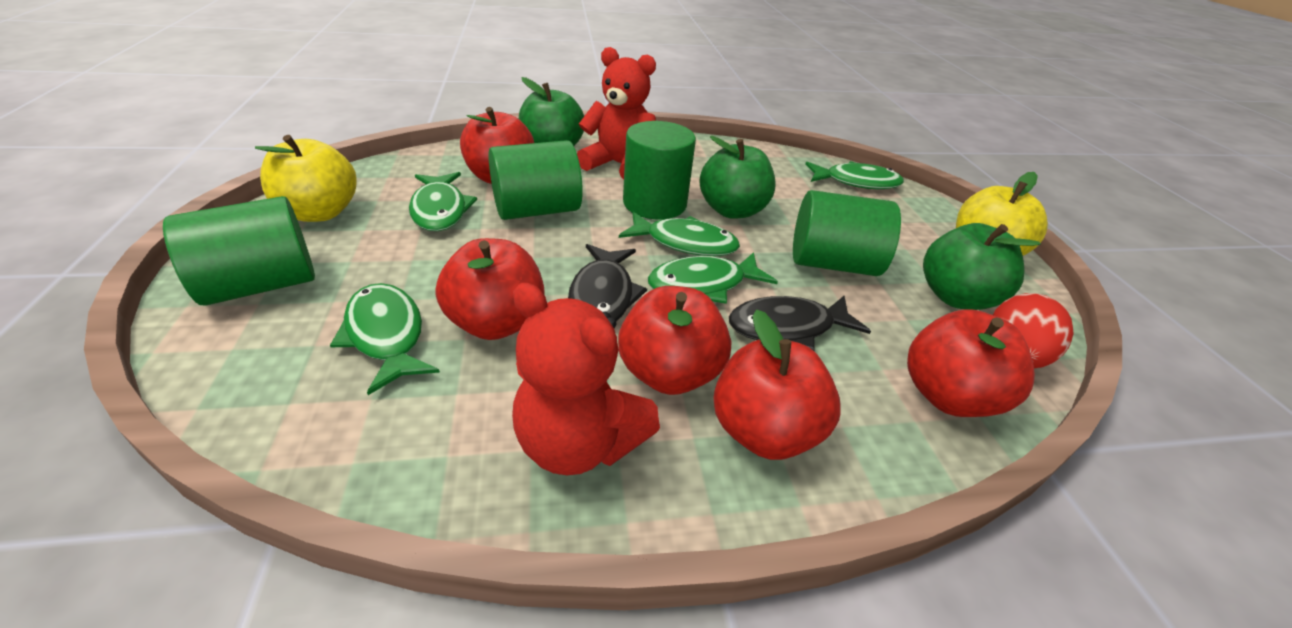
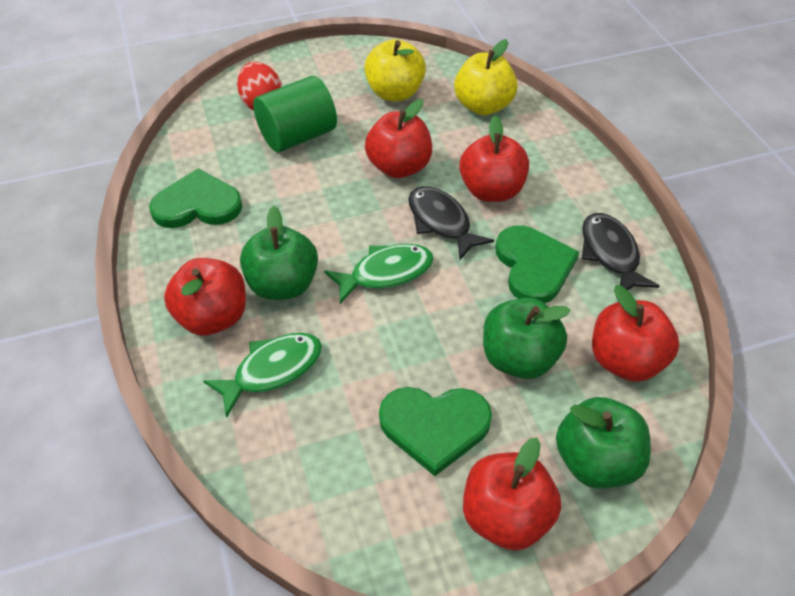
green cylinder: 4 -> 1
green fish: 5 -> 2
green heart: 0 -> 3
red teddy bear: 2 -> 0

